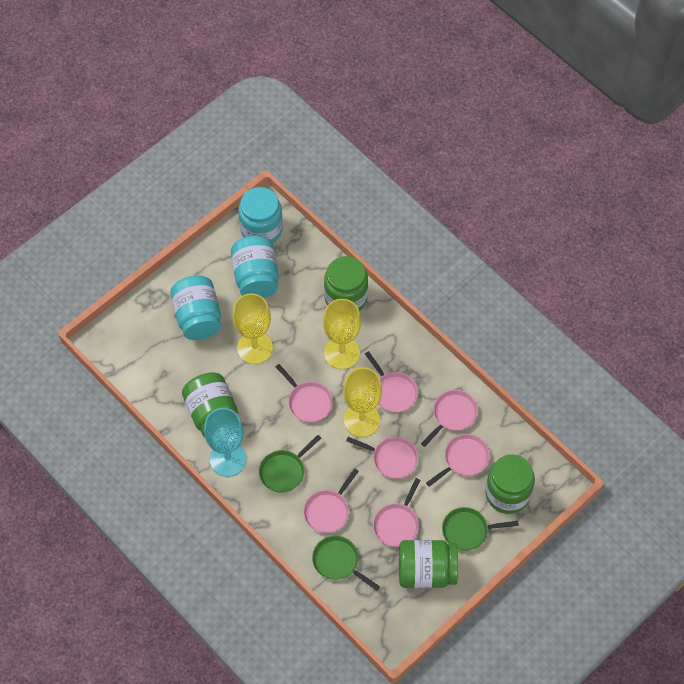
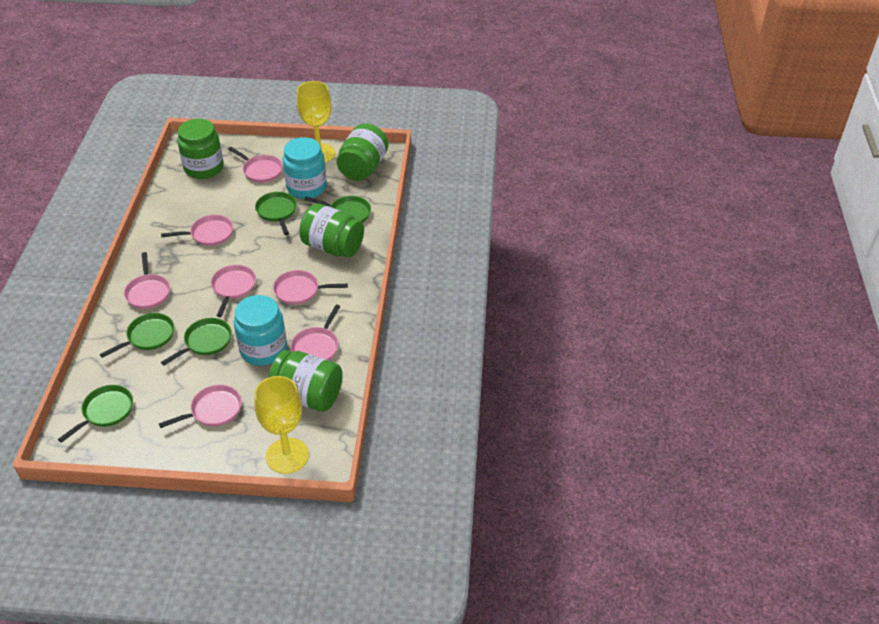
green pan: 3 -> 5
turquoise goblet: 1 -> 0
turquoise jar: 3 -> 2
yellow goblet: 3 -> 2

